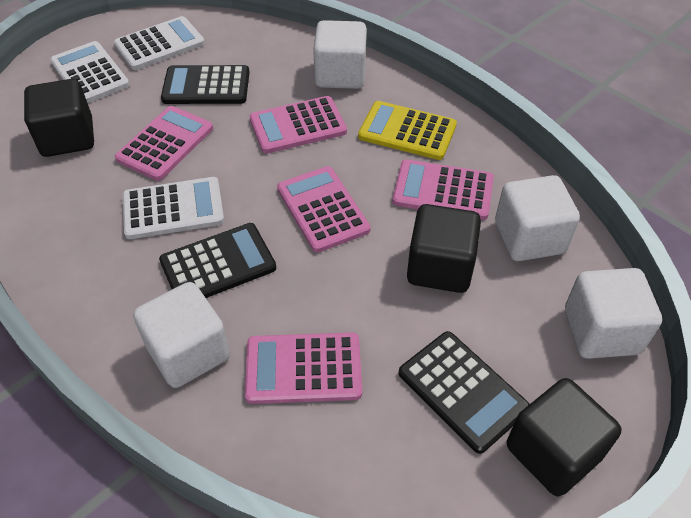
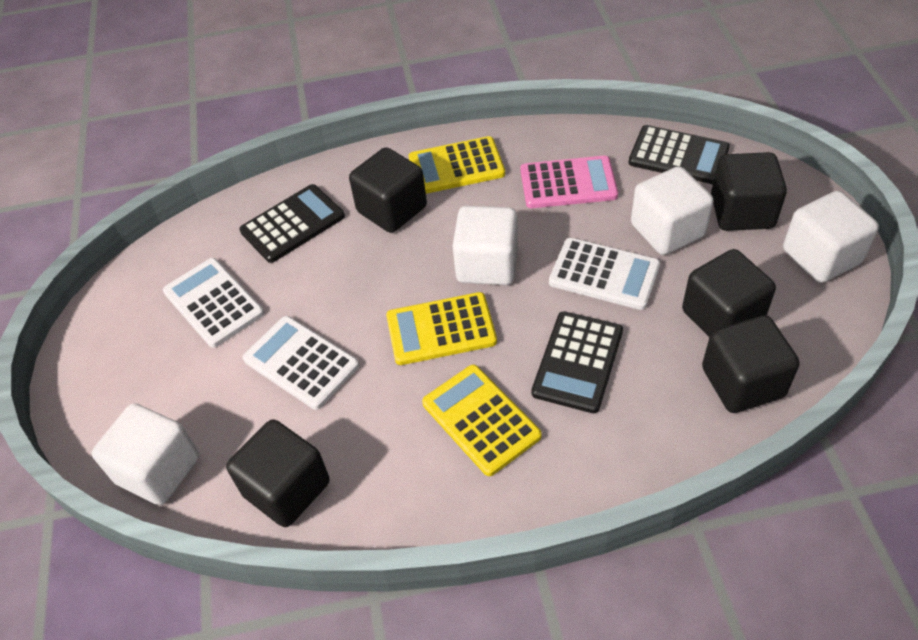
black cube: 3 -> 5
pink calculator: 5 -> 1
yellow calculator: 1 -> 3

